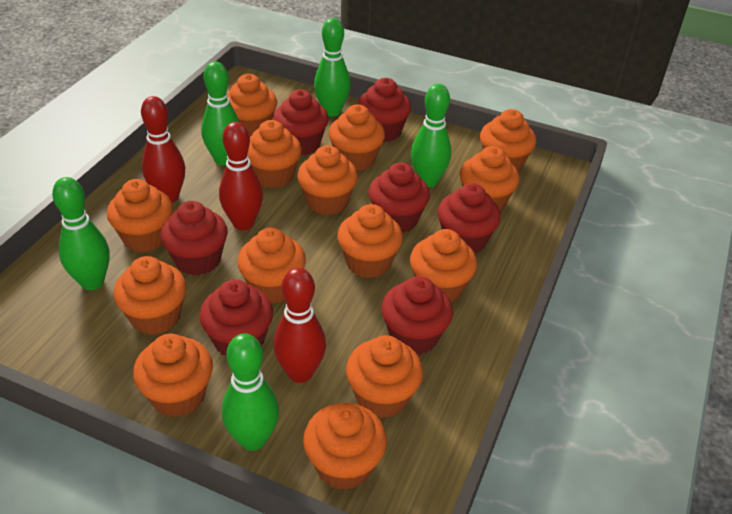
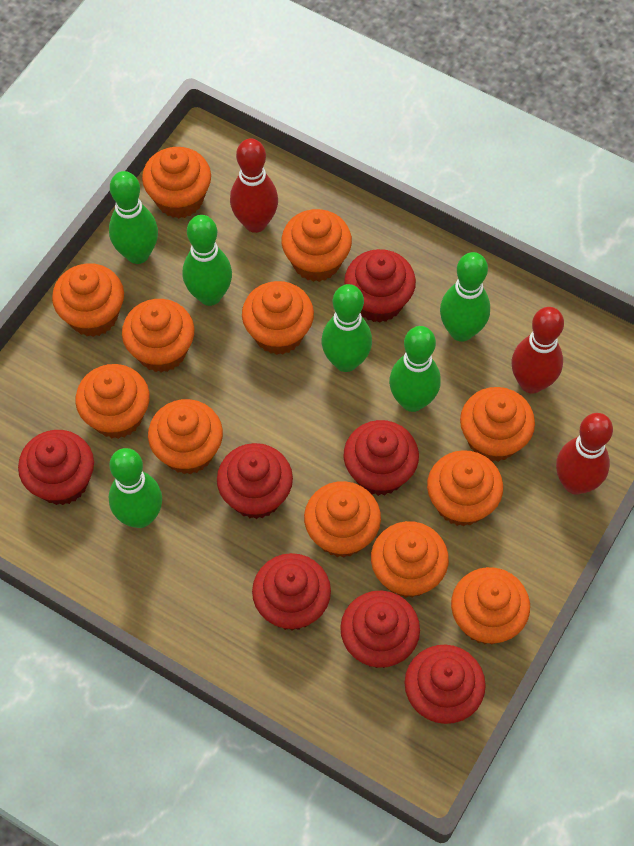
green bowling pin: 5 -> 6
orange cupcake: 14 -> 12

